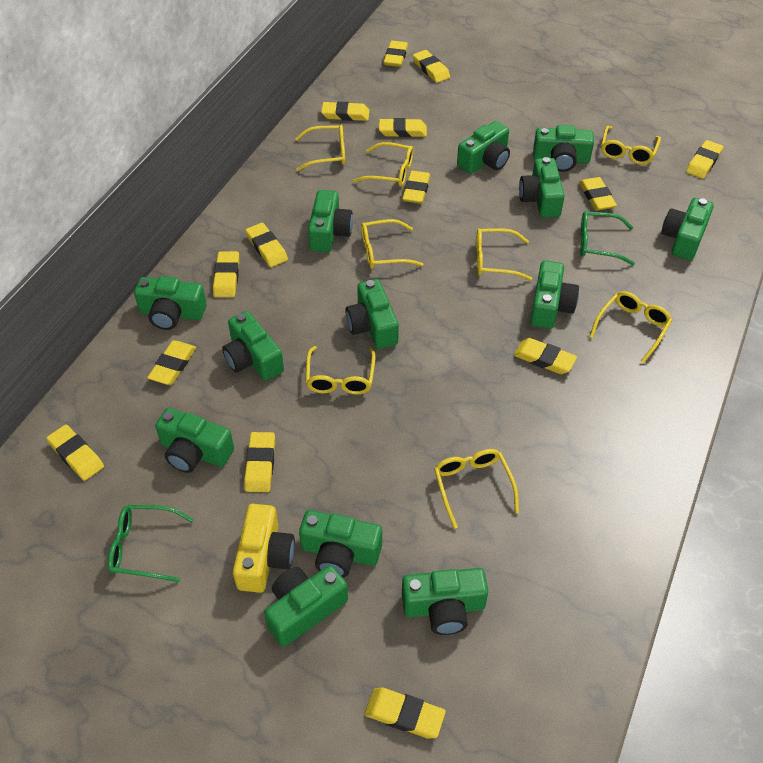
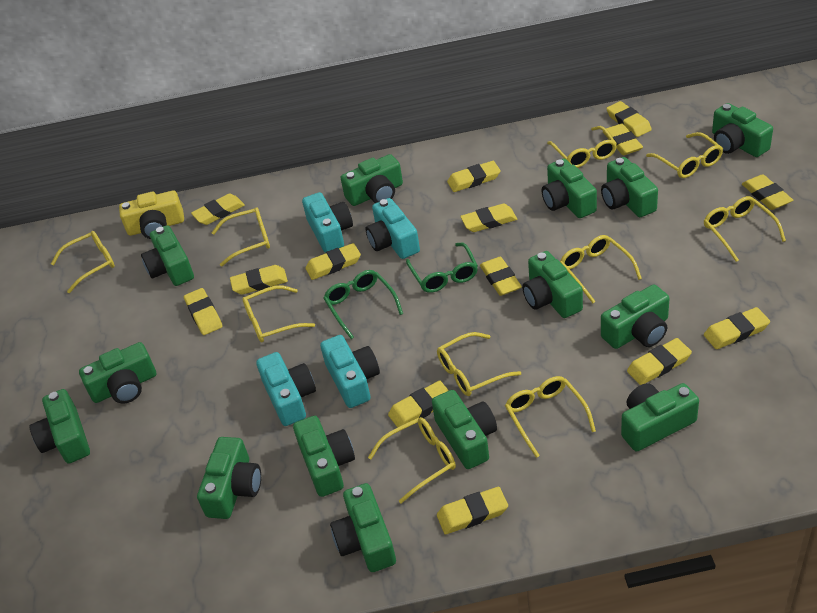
green camera: 13 -> 14
turquoise camera: 0 -> 4
yellow glasses: 8 -> 10

